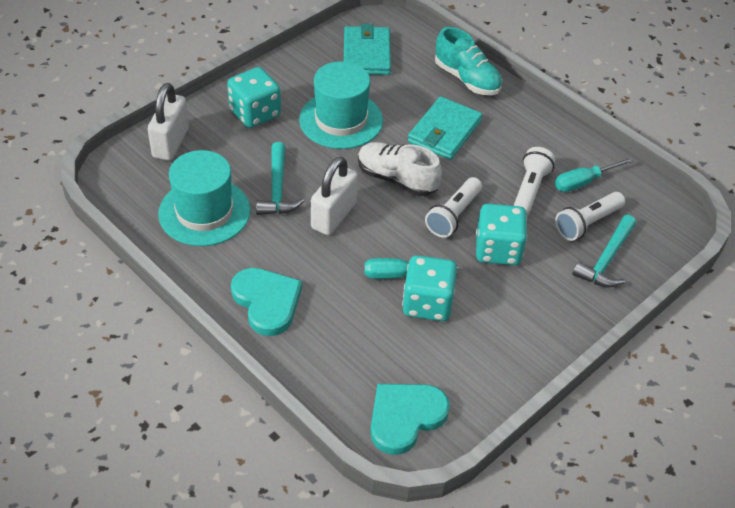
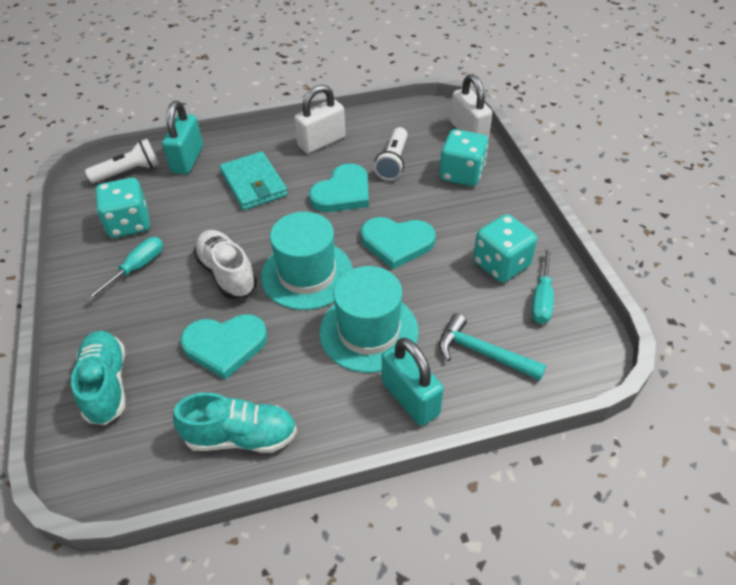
turquoise hammer: 2 -> 1
turquoise heart: 2 -> 3
turquoise padlock: 0 -> 2
turquoise shoe: 1 -> 2
turquoise wallet: 2 -> 1
white flashlight: 3 -> 2

